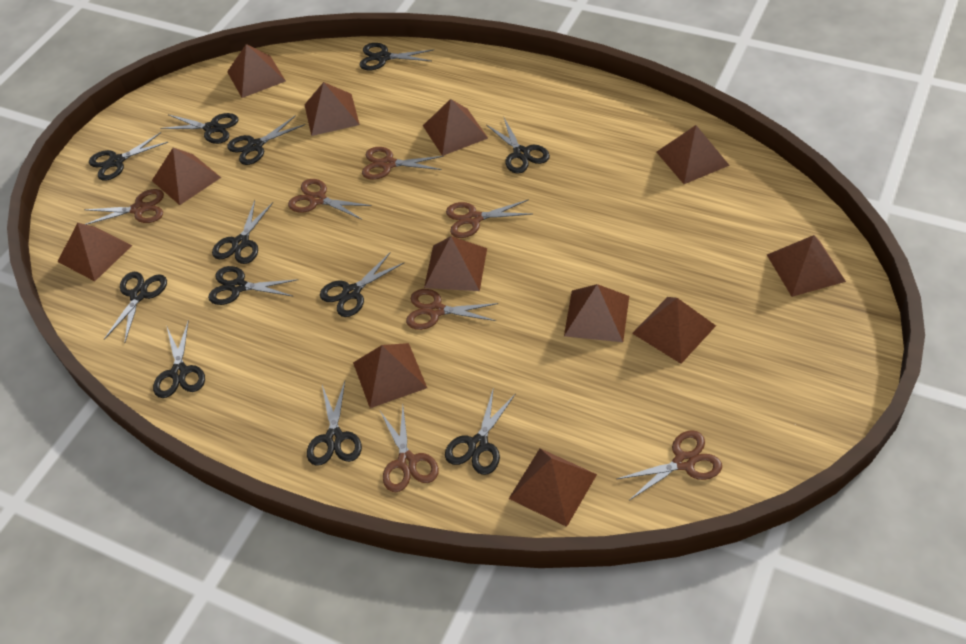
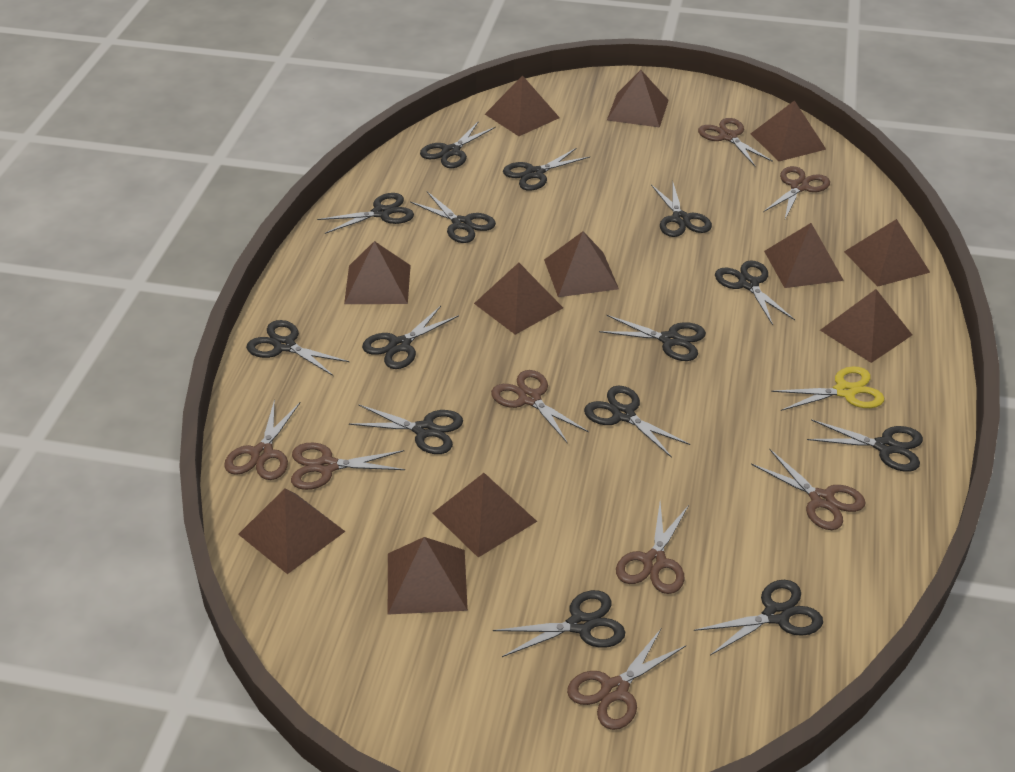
black scissors: 12 -> 14
brown scissors: 7 -> 8
yellow scissors: 0 -> 1

